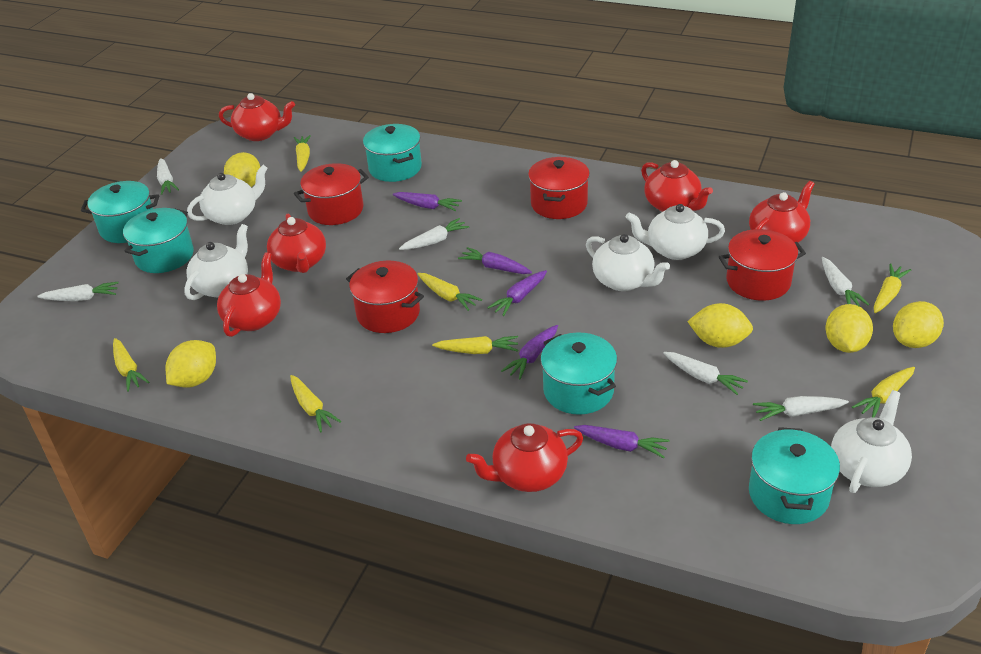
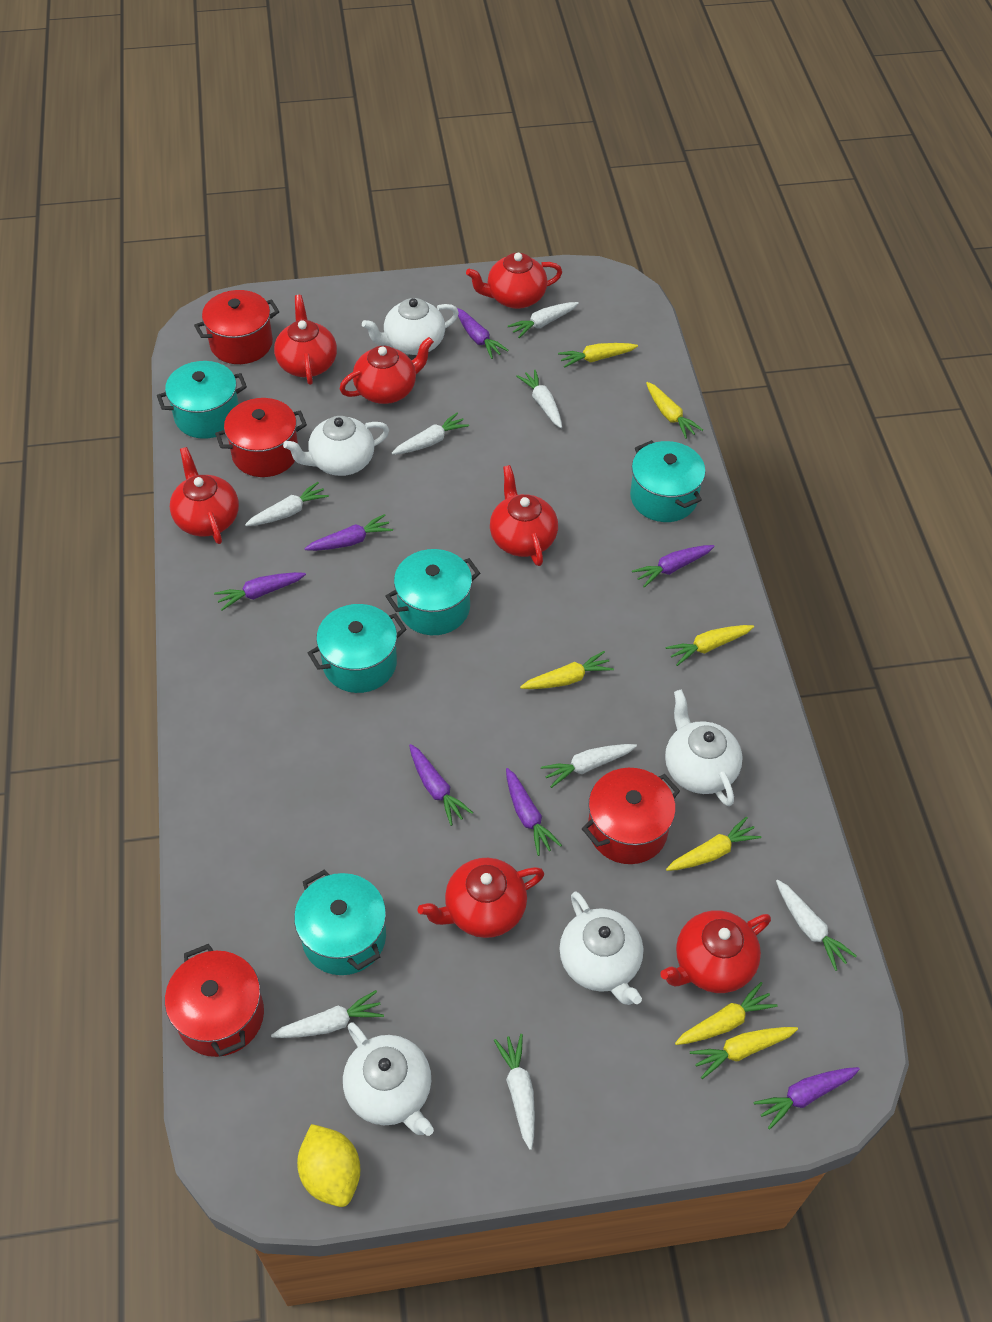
purple carrot: 5 -> 7
red teapot: 6 -> 7
white carrot: 6 -> 8
yellow lemon: 5 -> 1

